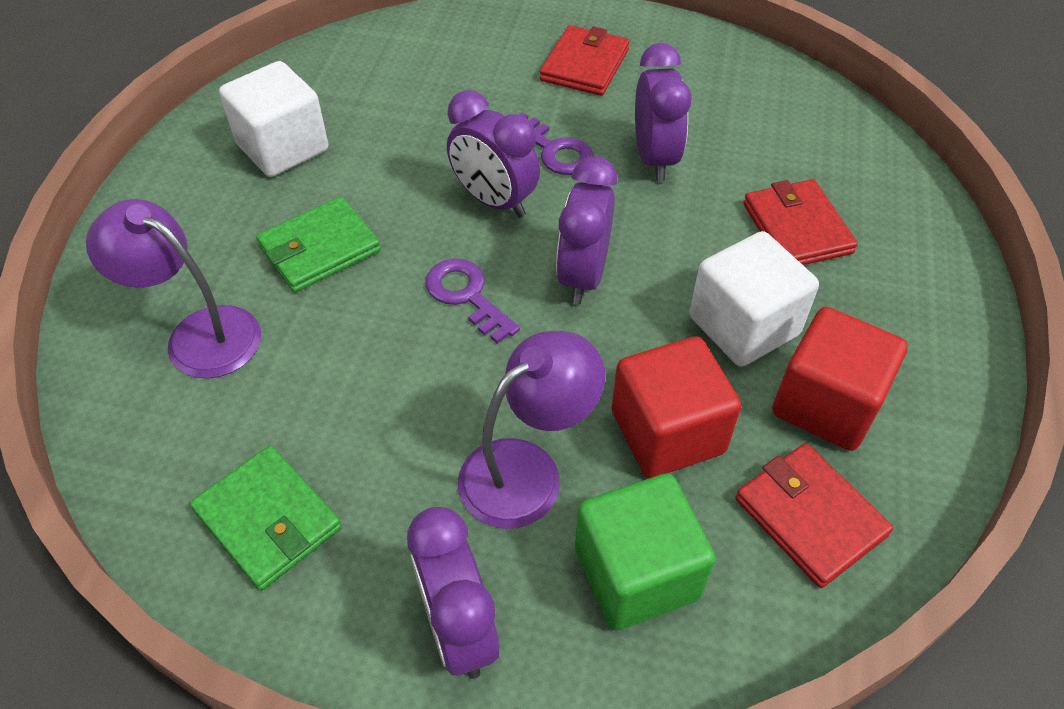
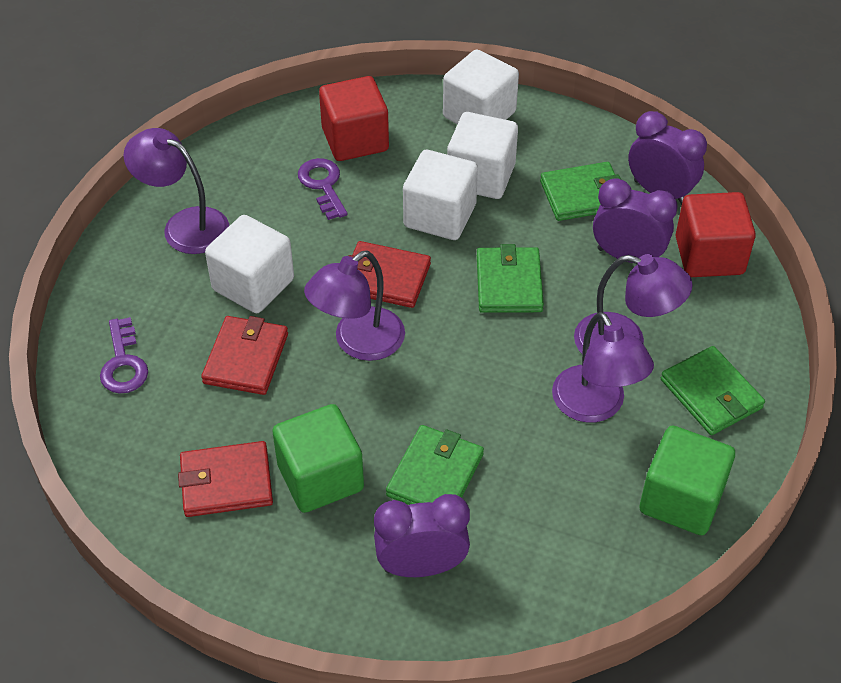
green cube: 1 -> 2
green wallet: 2 -> 4
purple clock: 4 -> 3
purple lamp: 2 -> 4
white cube: 2 -> 4

